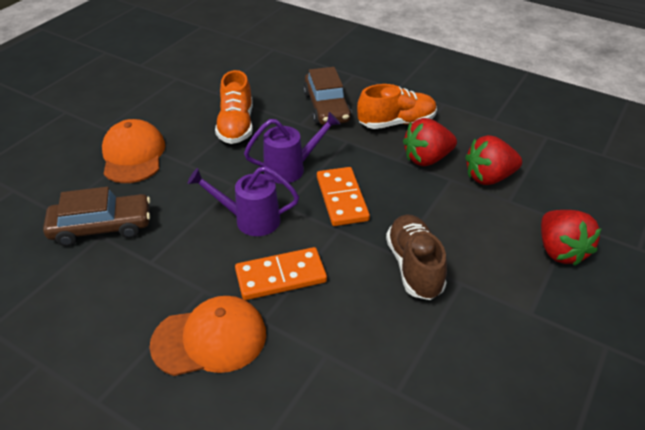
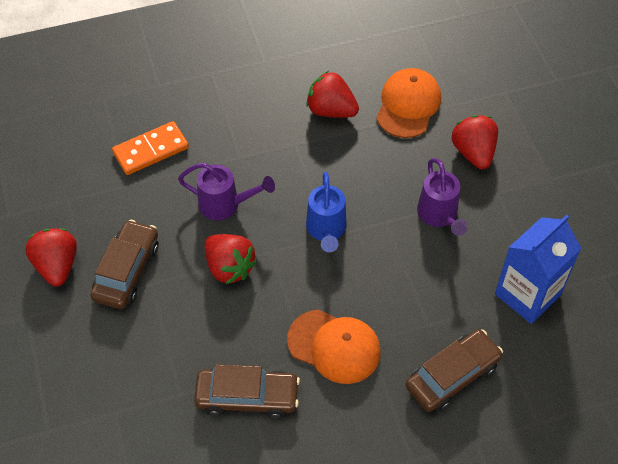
blue carton: 0 -> 1
blue watering can: 0 -> 1
brown car: 2 -> 3
brown shoe: 1 -> 0
orange domino: 2 -> 1
orange shoe: 2 -> 0
red strawberry: 3 -> 4

